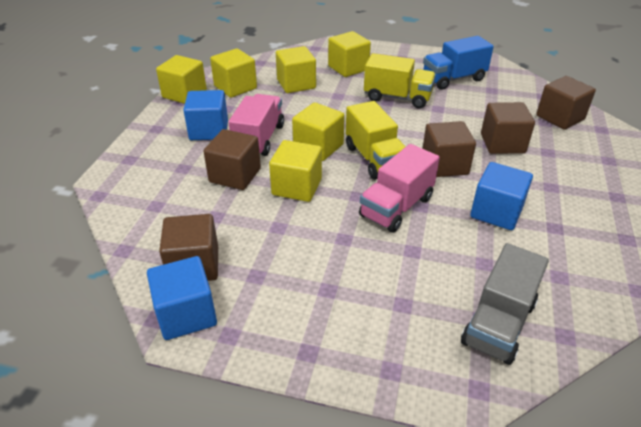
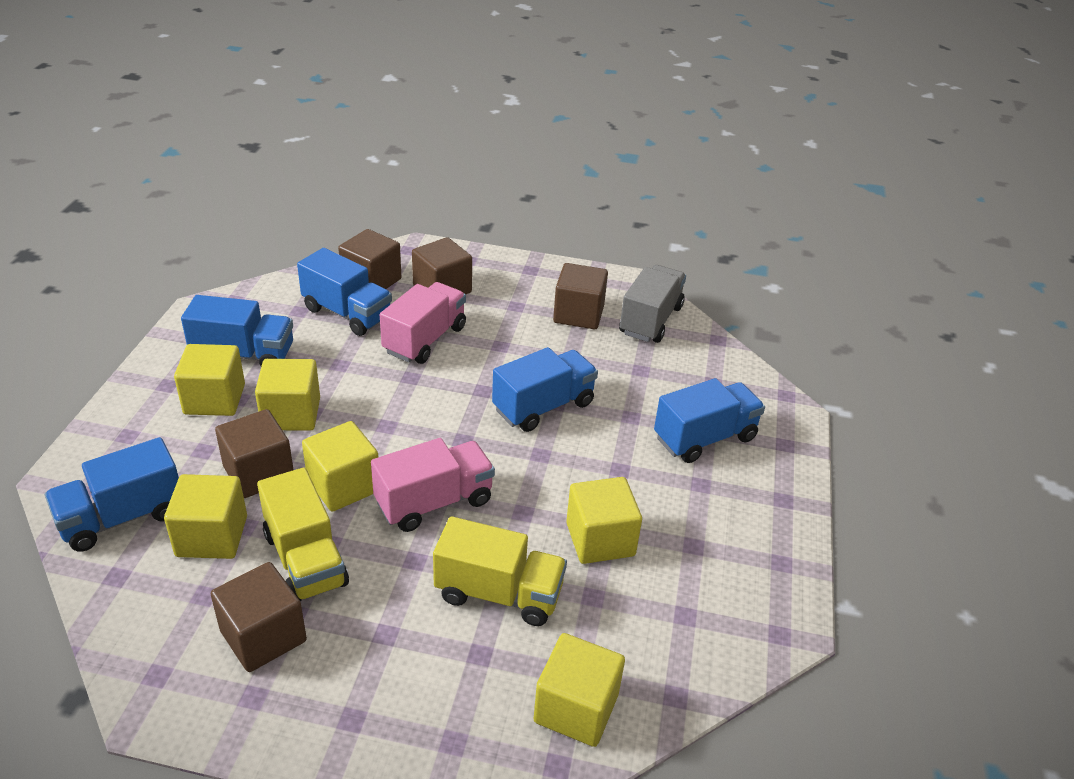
blue cube: 3 -> 0
blue truck: 1 -> 5

